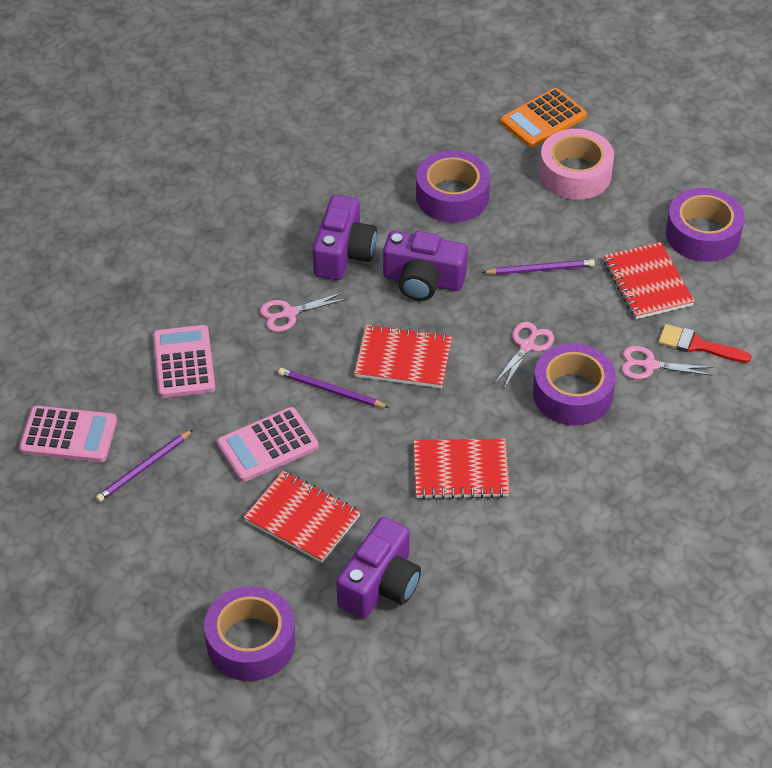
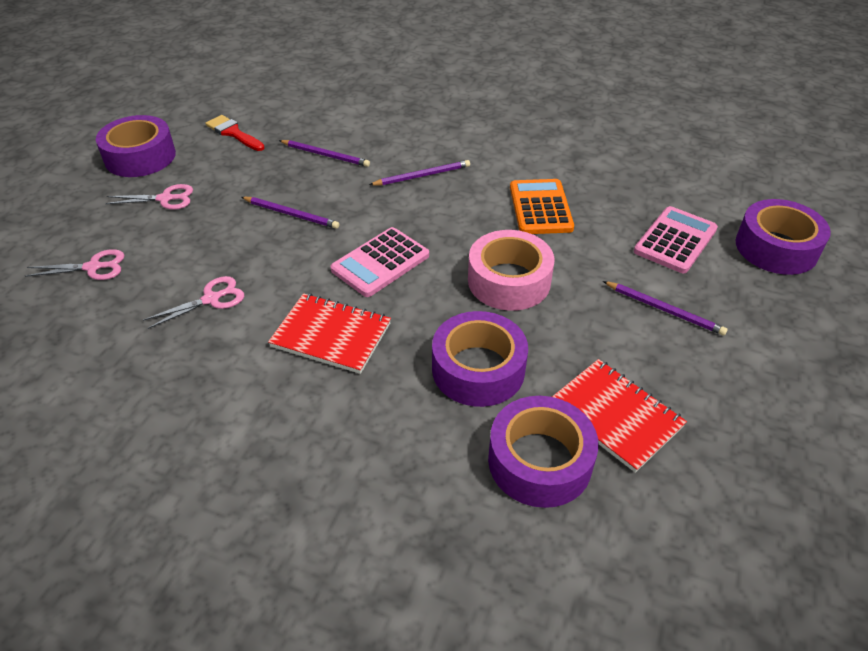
pink calculator: 3 -> 2
purple camera: 3 -> 0
purple pencil: 3 -> 4
red notebook: 4 -> 2

